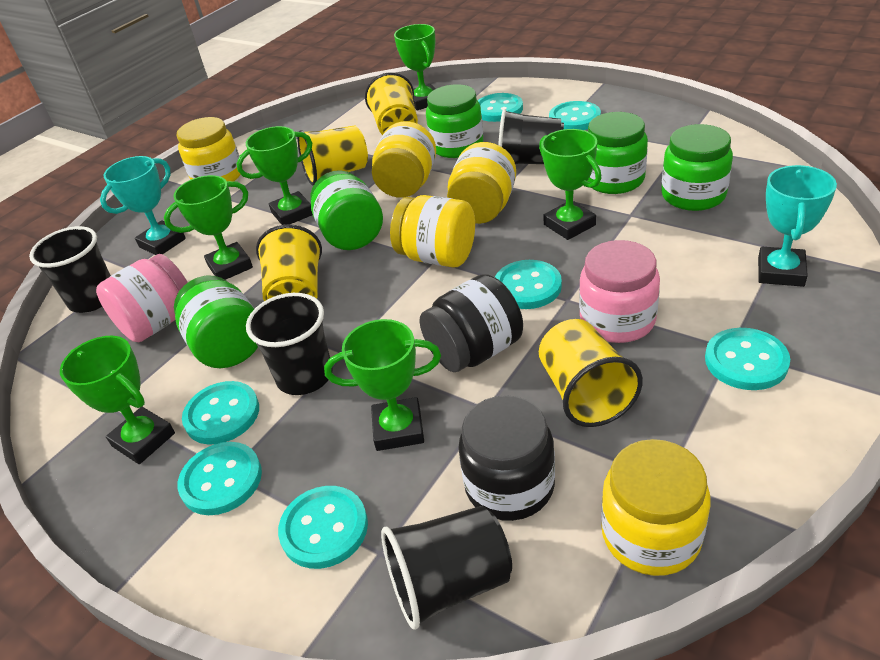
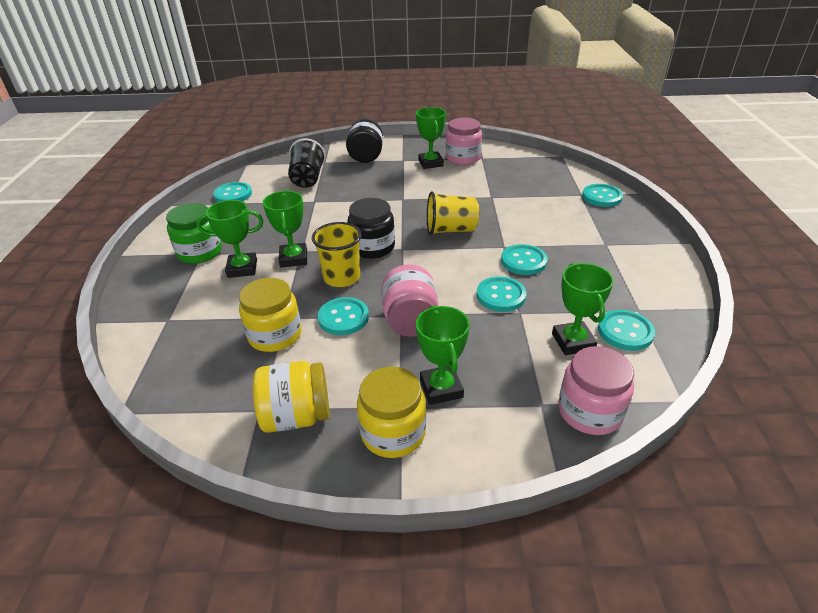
black cup: 4 -> 1
green jar: 5 -> 1
green trophy: 6 -> 5
pink jar: 2 -> 3
turquoise button: 7 -> 6
turquoise trophy: 2 -> 0
yellow cup: 4 -> 2
yellow jar: 5 -> 3

